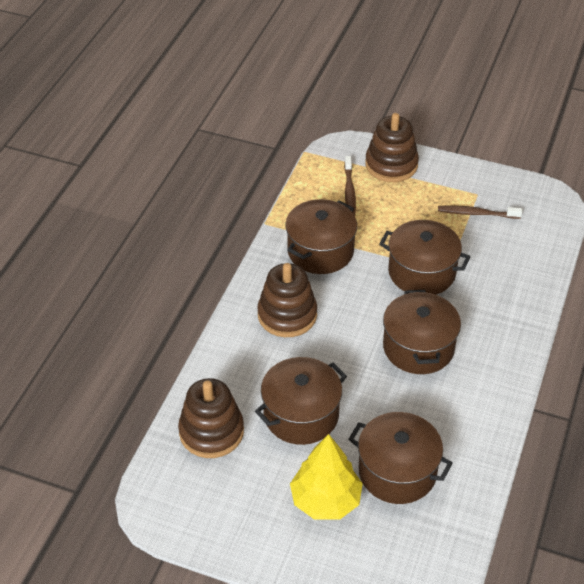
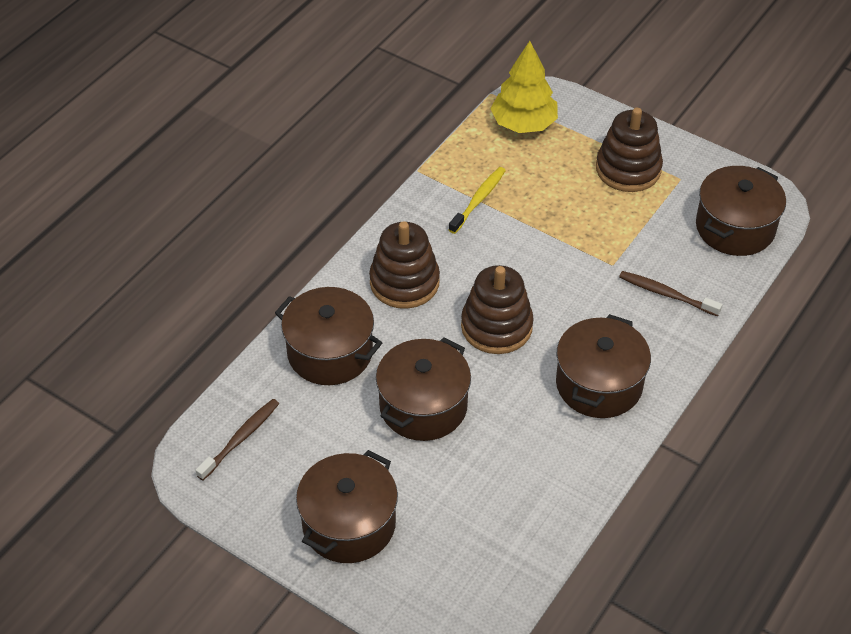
yellow toothbrush: 0 -> 1

